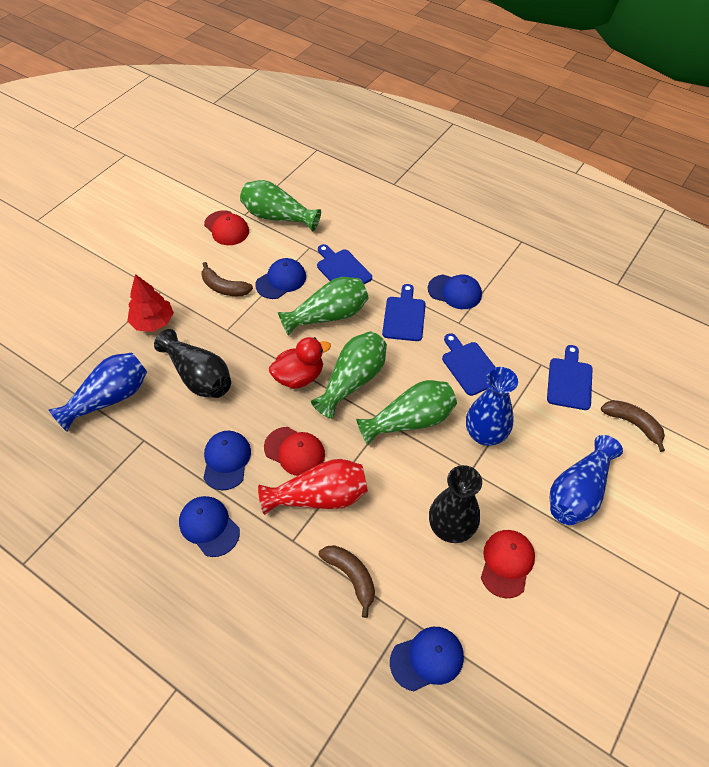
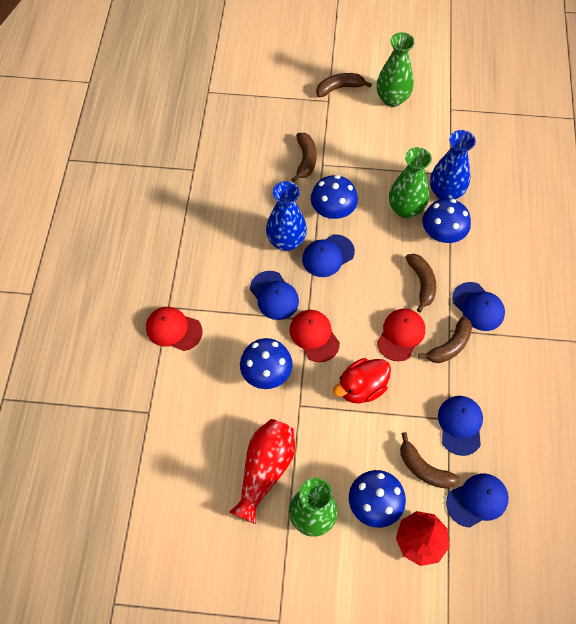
black vase: 2 -> 0
blue cutting board: 4 -> 0
blue mushroom: 0 -> 4
blue vase: 3 -> 2
brown banana: 3 -> 5
green vase: 4 -> 3

